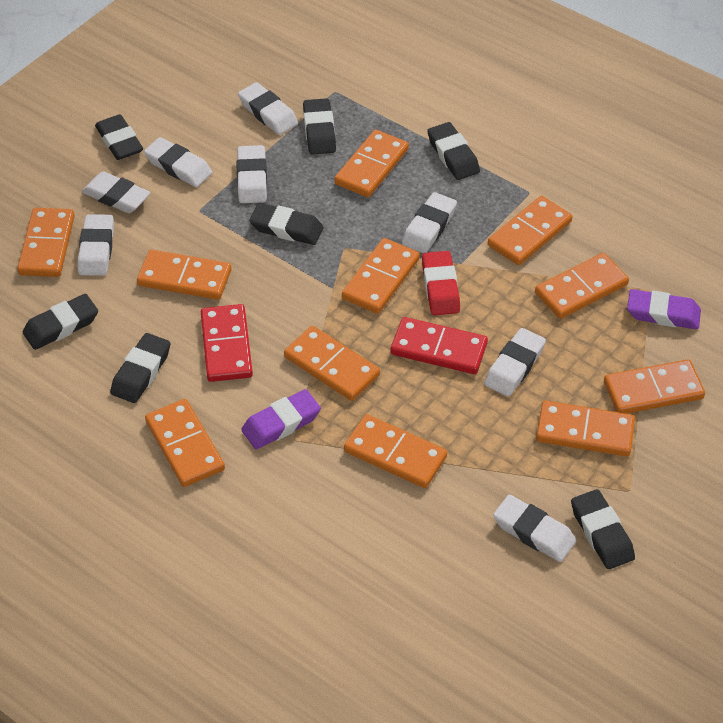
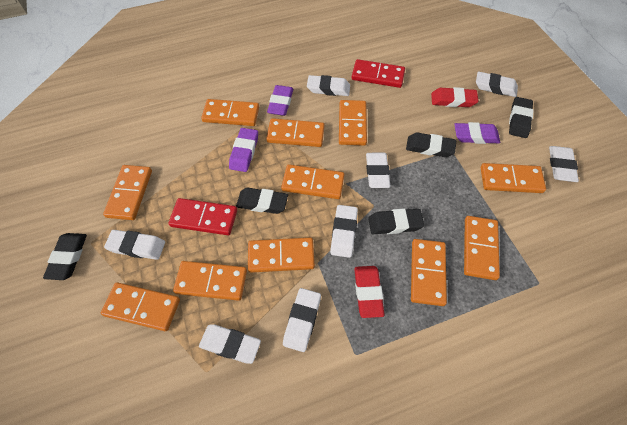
black eraser: 7 -> 5
purple eraser: 2 -> 3
red eraser: 1 -> 2

